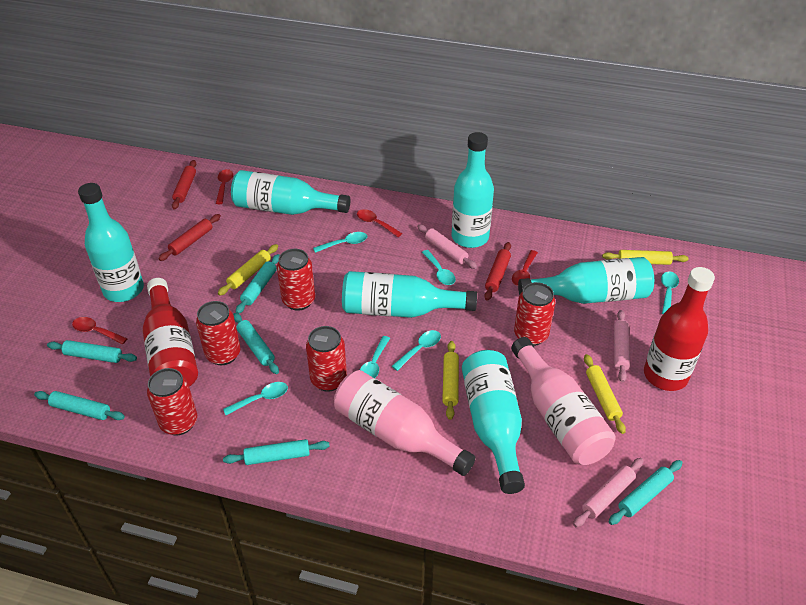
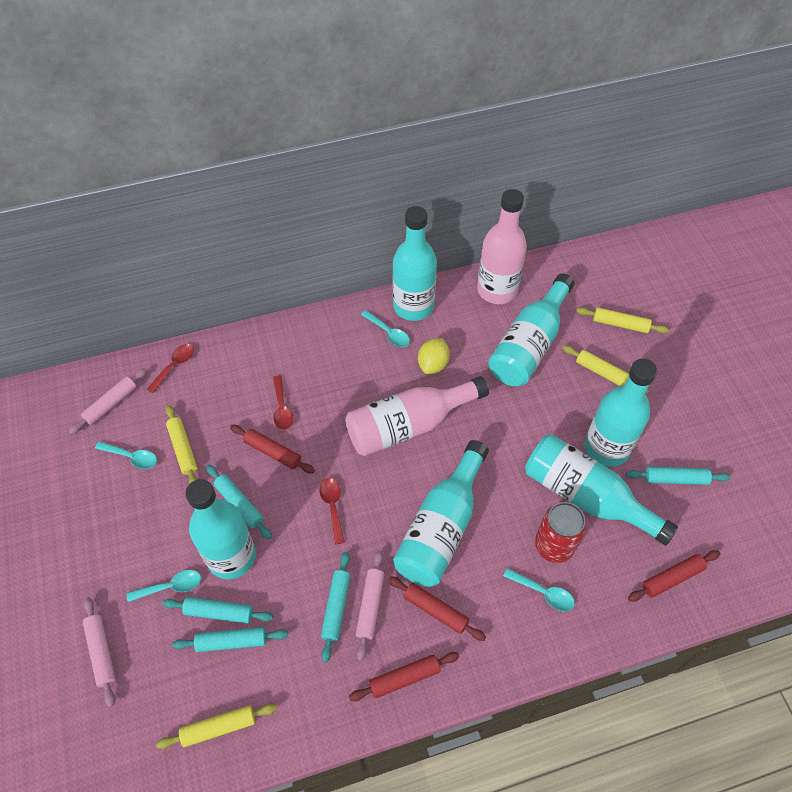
red bottle: 2 -> 0
red can: 5 -> 1
red rolling pin: 3 -> 4
red spoon: 4 -> 3
turquoise rolling pin: 6 -> 5
turquoise spoon: 6 -> 4
yellow lemon: 0 -> 1

